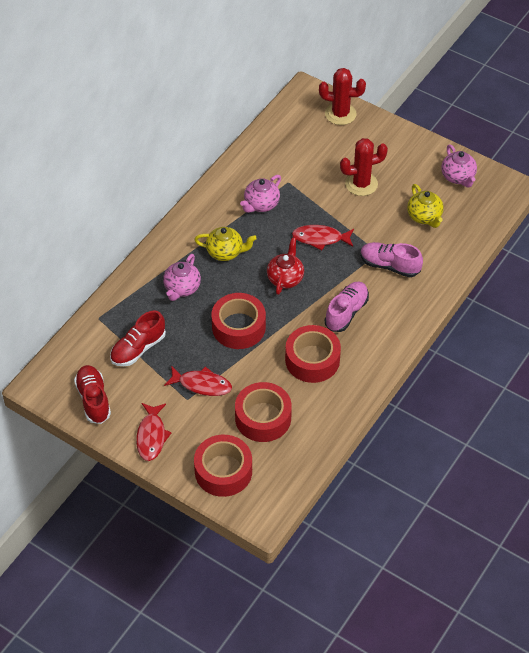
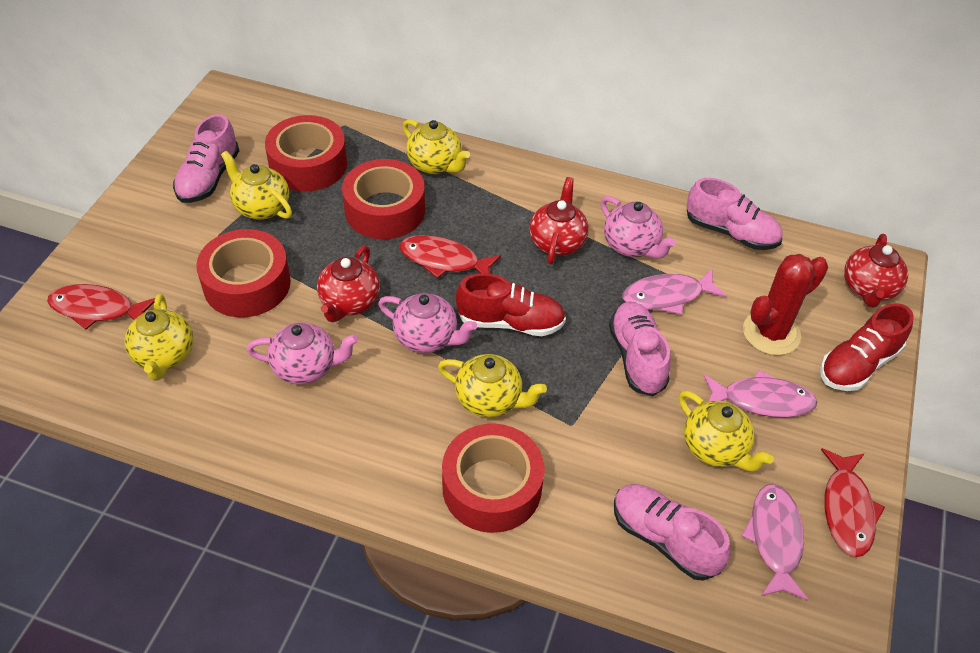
pink fish: 0 -> 3
pink shoe: 2 -> 4
red cactus: 2 -> 1
red teapot: 1 -> 3
yellow teapot: 2 -> 5

